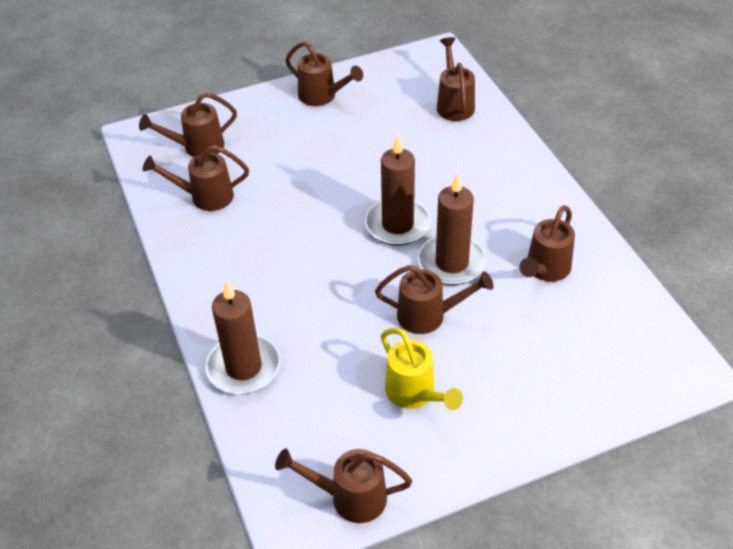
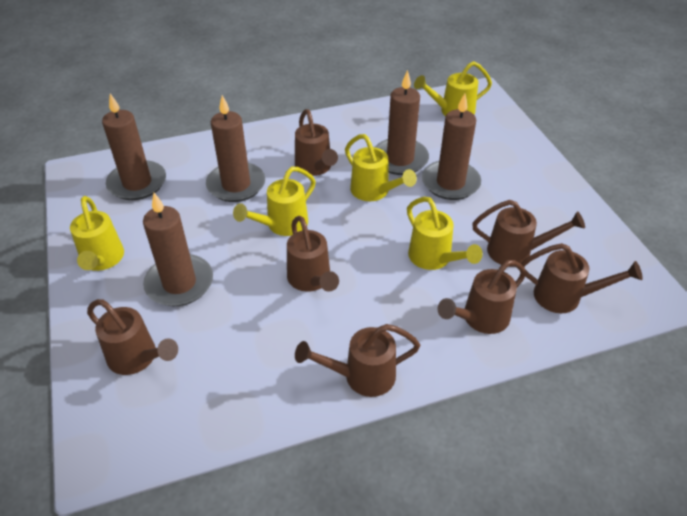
brown candle: 3 -> 5
yellow watering can: 1 -> 5

